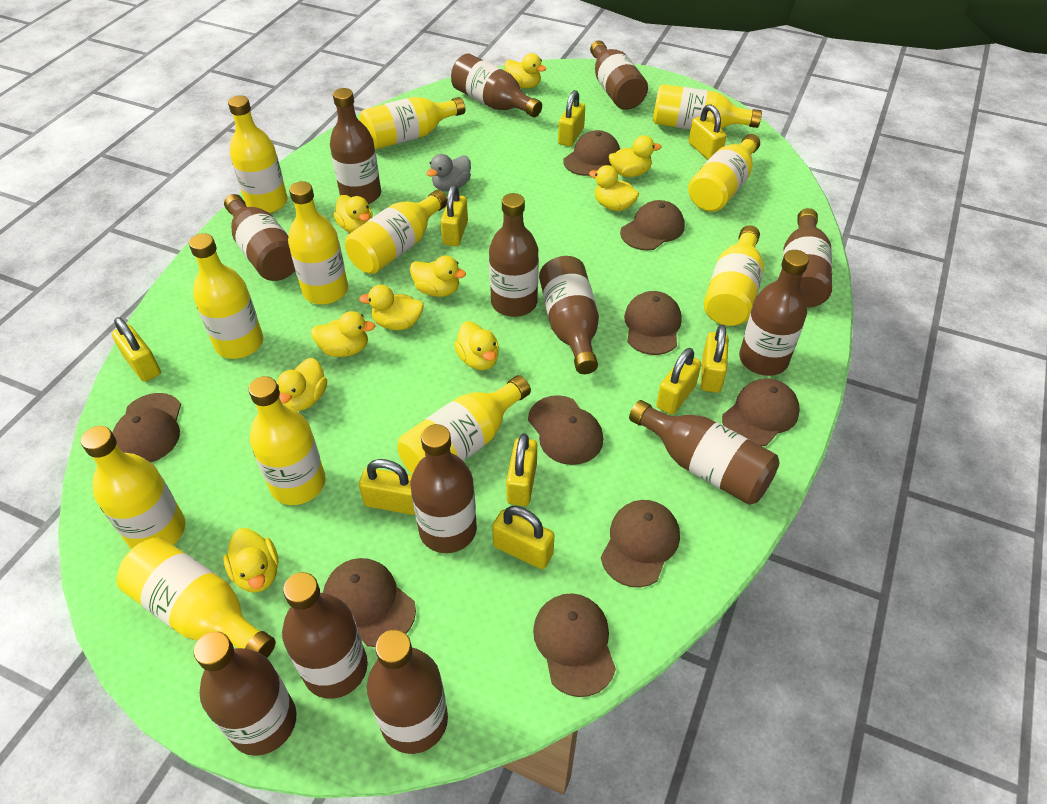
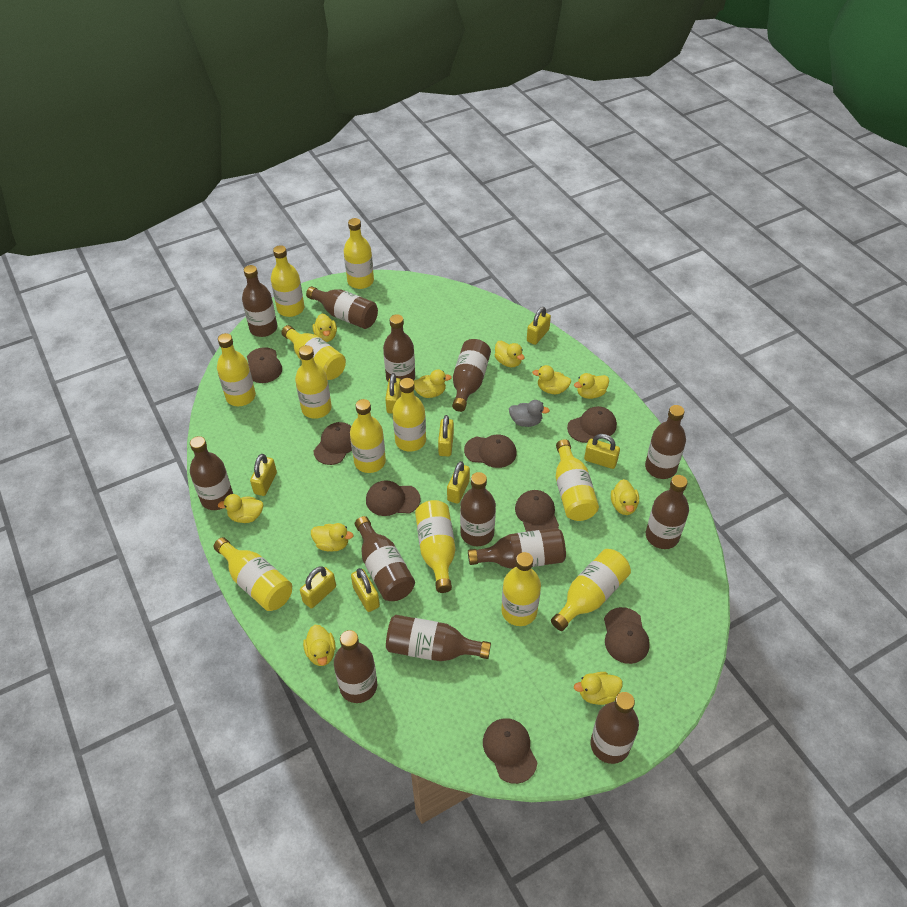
brown cap: 9 -> 8
yellow padlock: 9 -> 8

